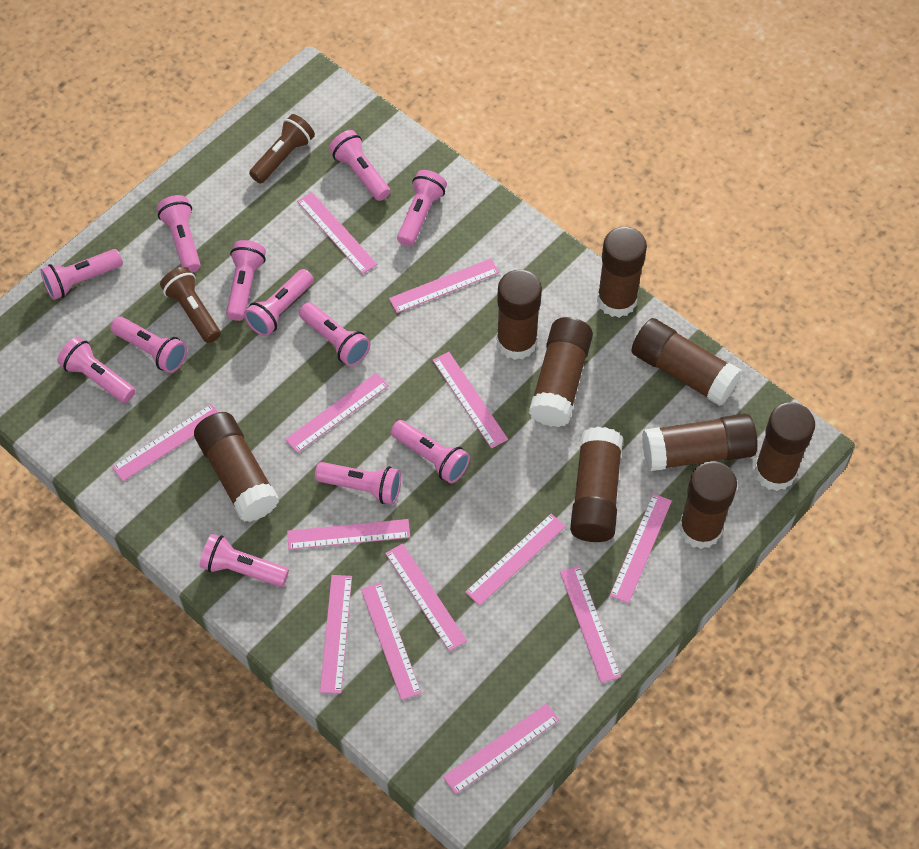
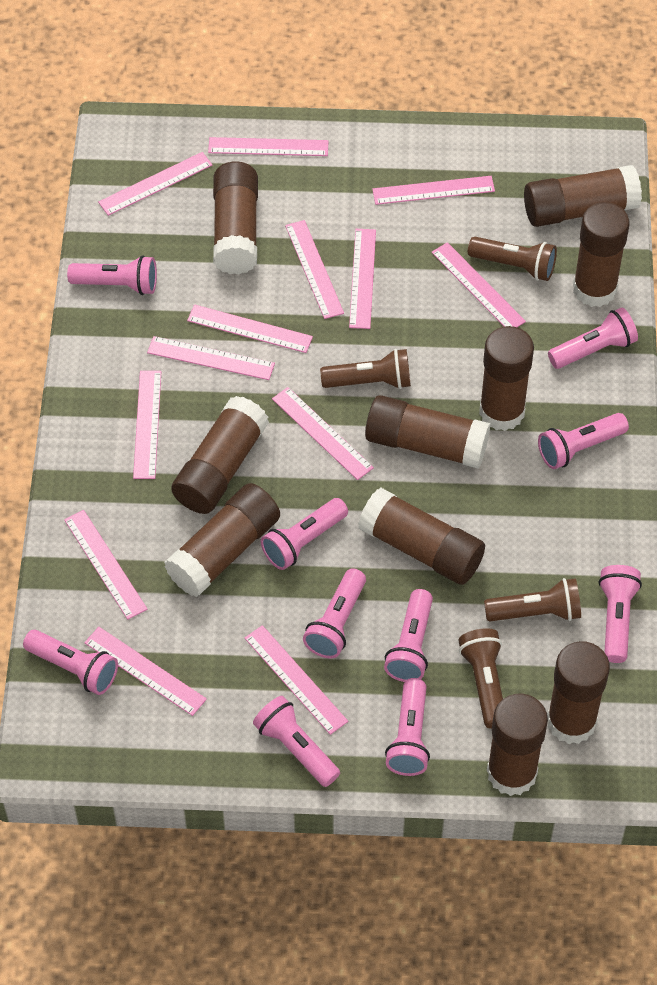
brown flashlight: 2 -> 4
brown glue stick: 9 -> 10
pink flashlight: 12 -> 10

